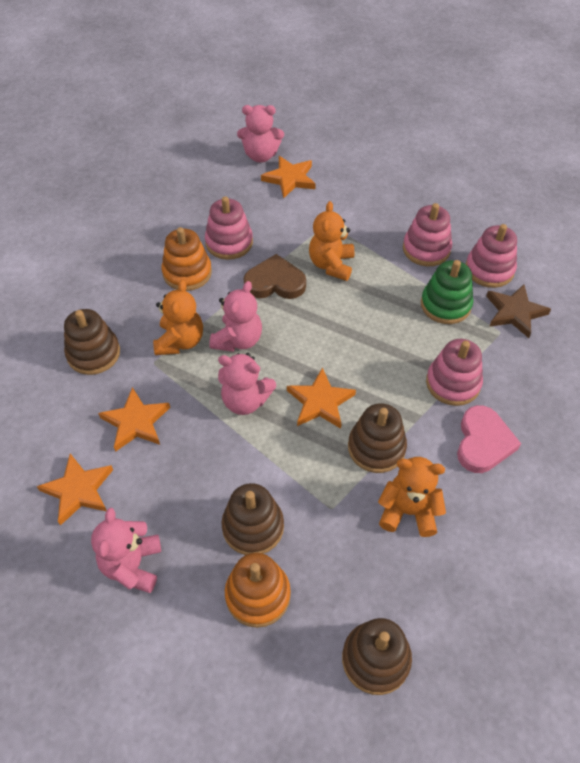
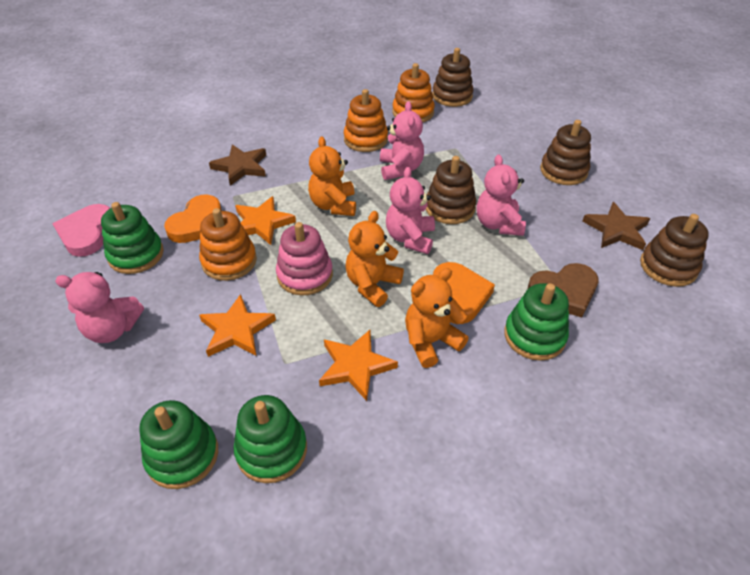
brown star: 1 -> 2
green stacking toy: 1 -> 4
orange heart: 0 -> 2
orange stacking toy: 2 -> 3
orange star: 4 -> 3
pink stacking toy: 4 -> 1

